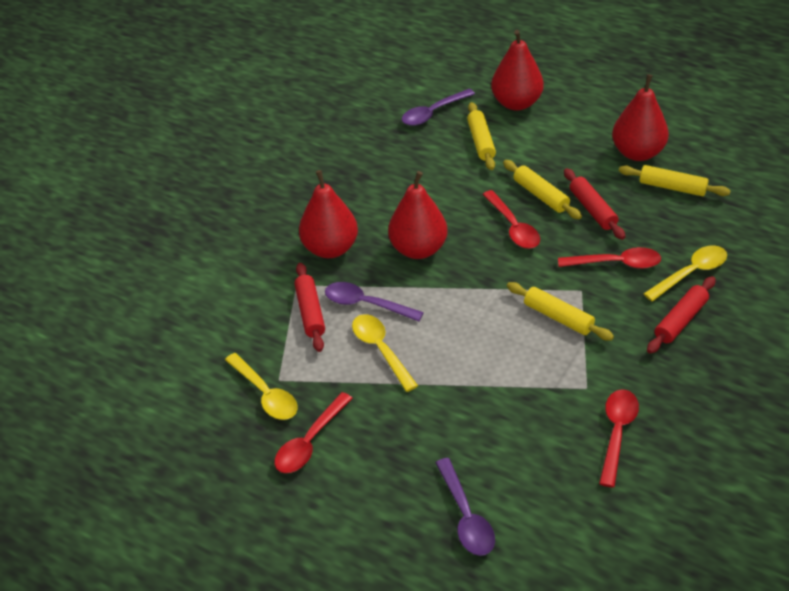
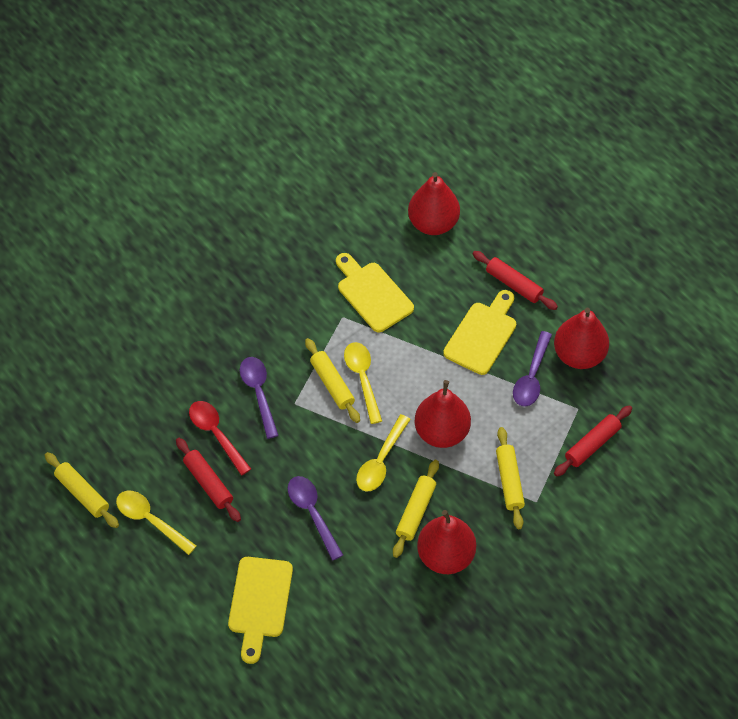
red spoon: 4 -> 1
yellow cutting board: 0 -> 3

